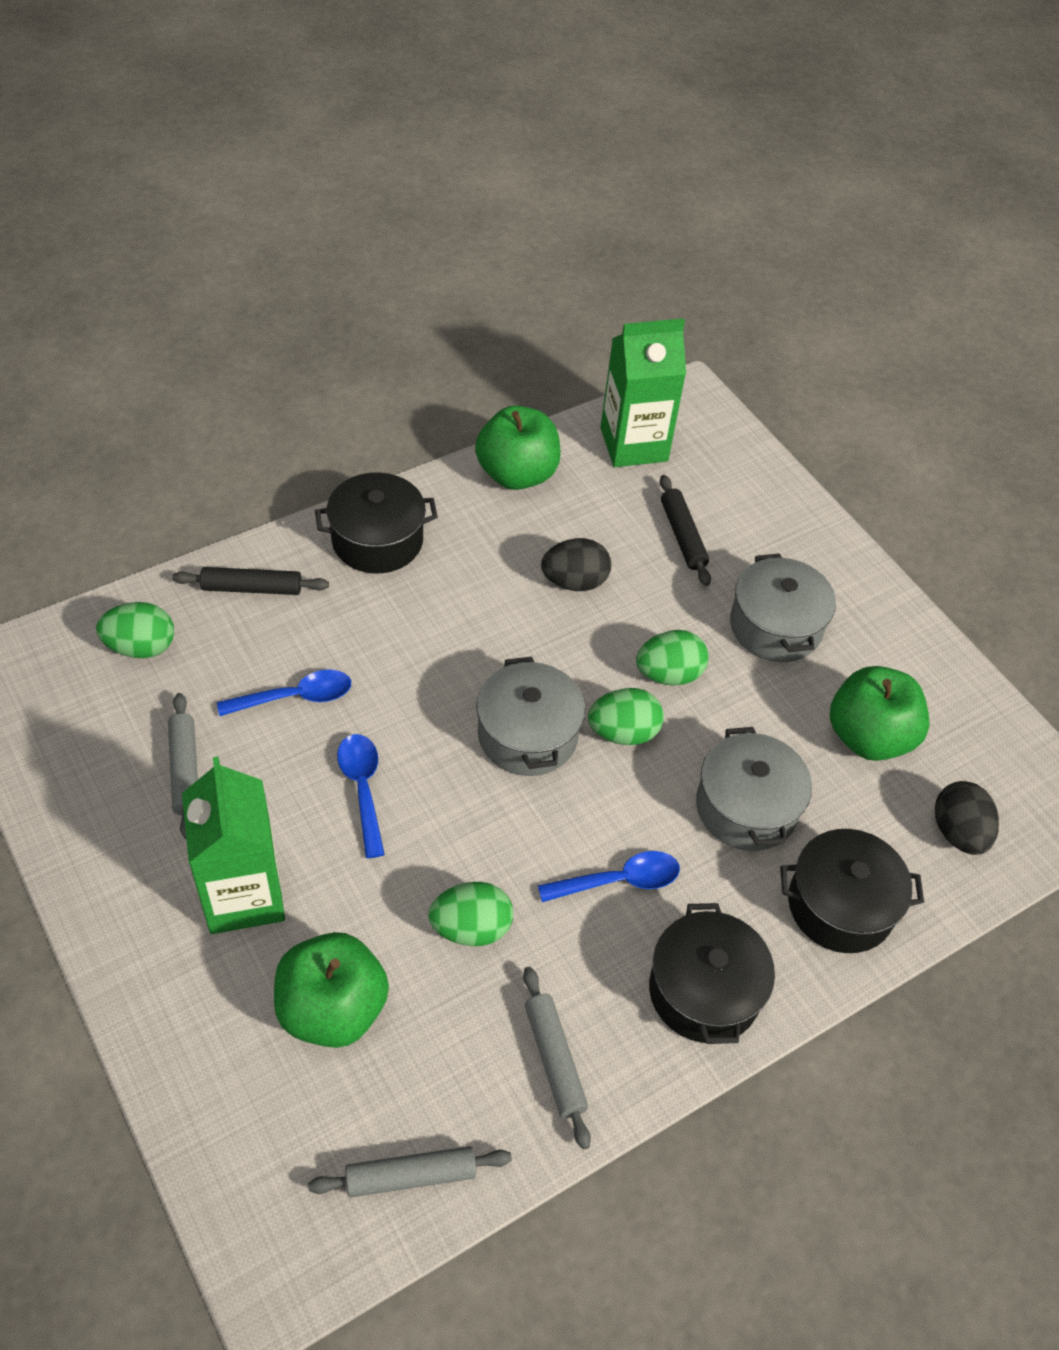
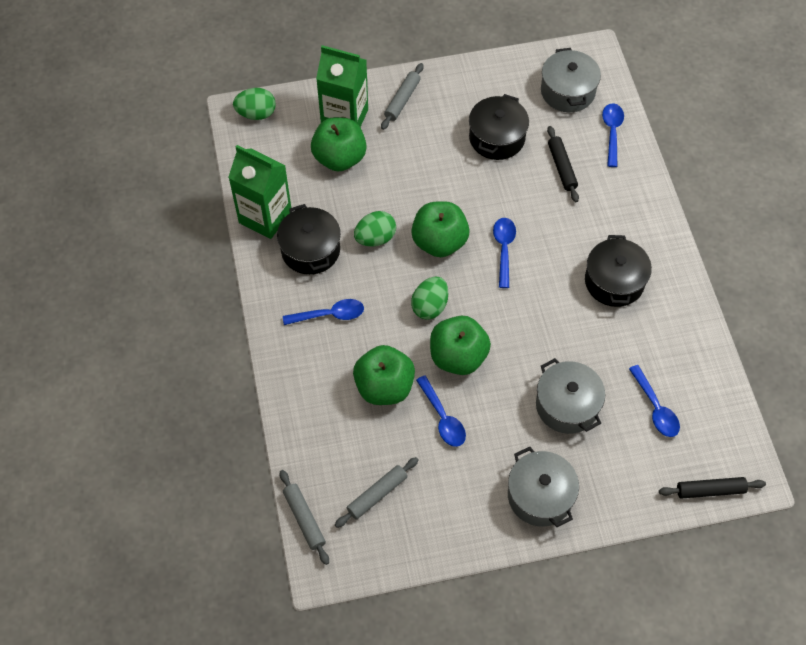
black egg: 2 -> 0
blue spoon: 3 -> 5
green apple: 3 -> 4
green egg: 4 -> 3

